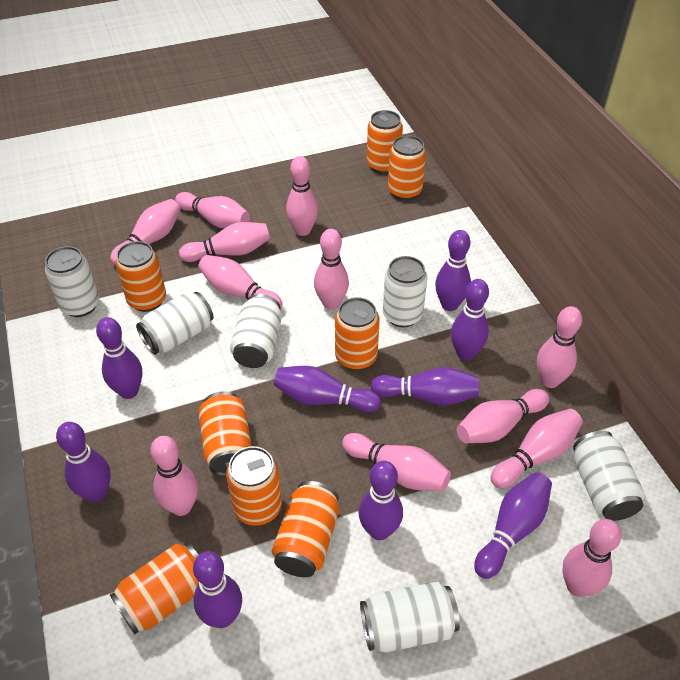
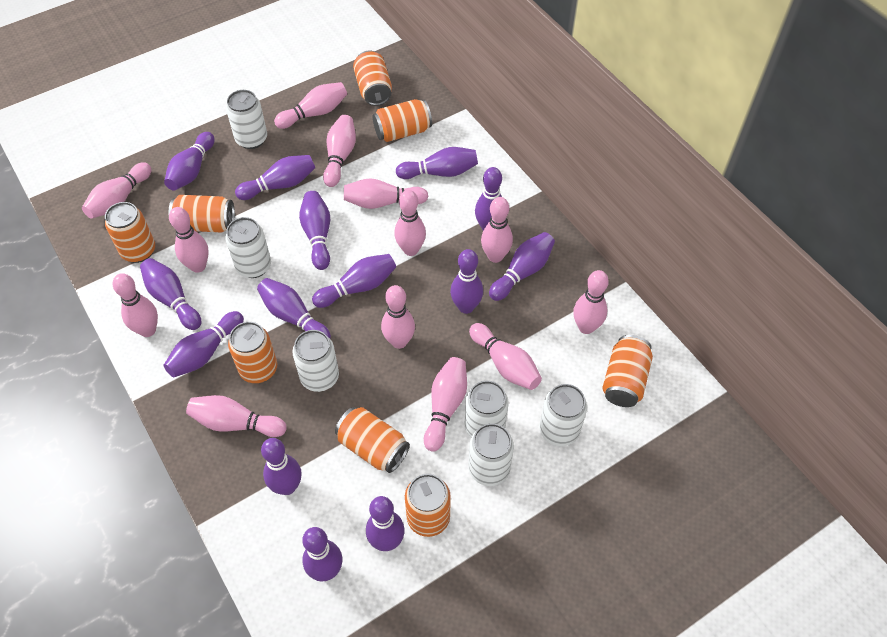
pink bowling pin: 12 -> 13
purple bowling pin: 9 -> 14

